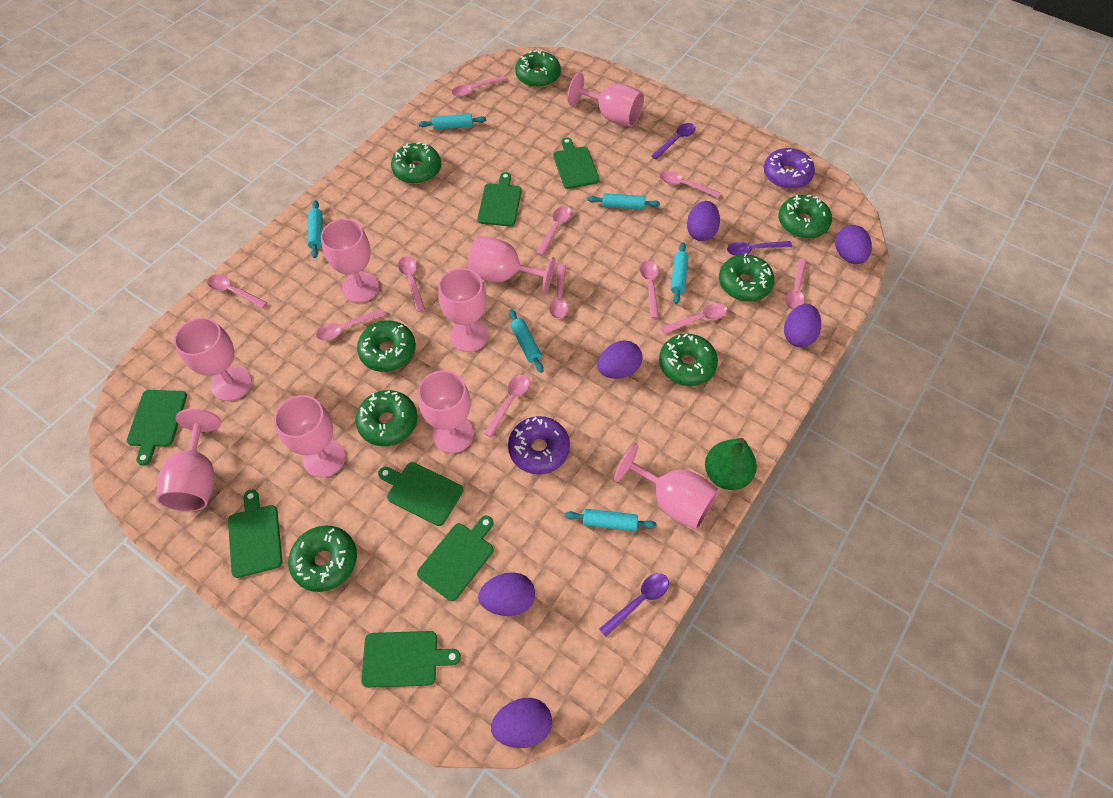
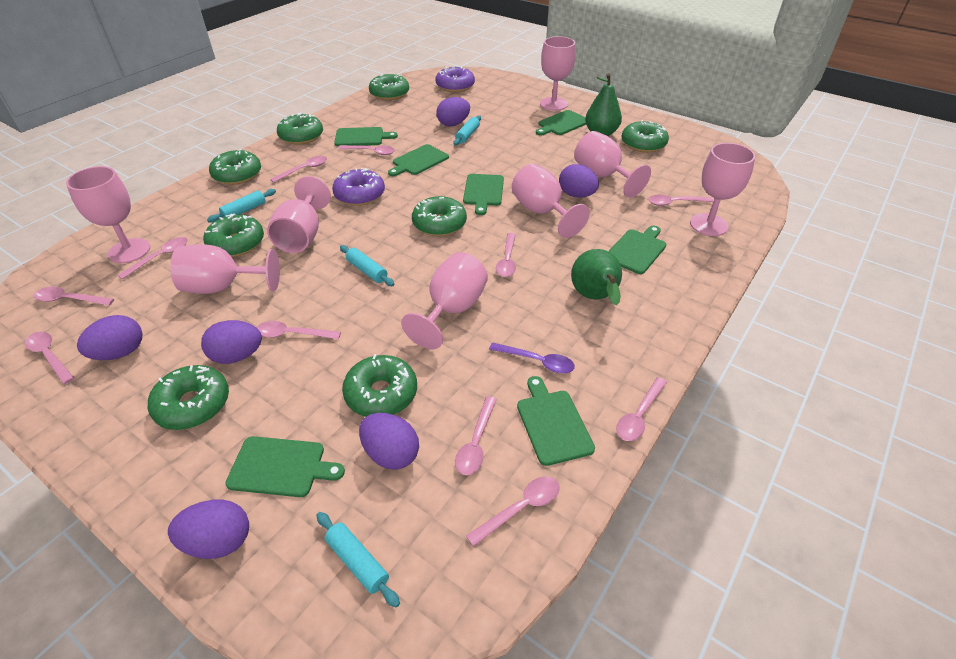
green pear: 1 -> 2
pink goblet: 9 -> 8
purple spoon: 3 -> 1
turquoise rolling pin: 6 -> 4

